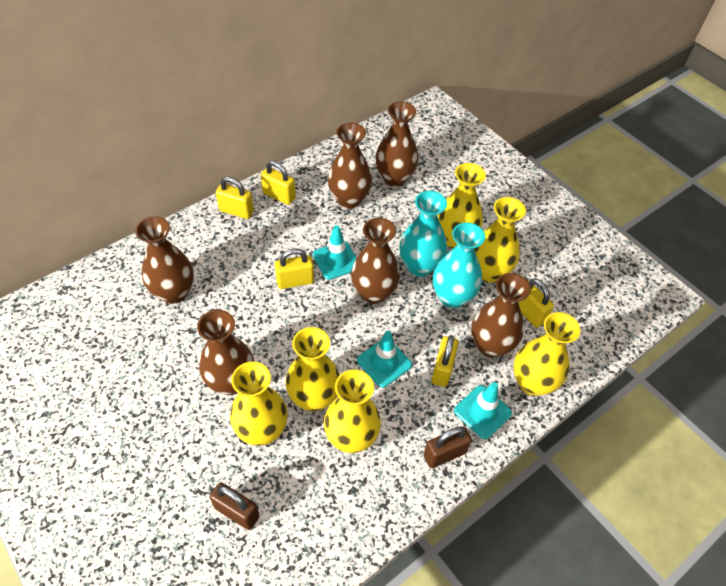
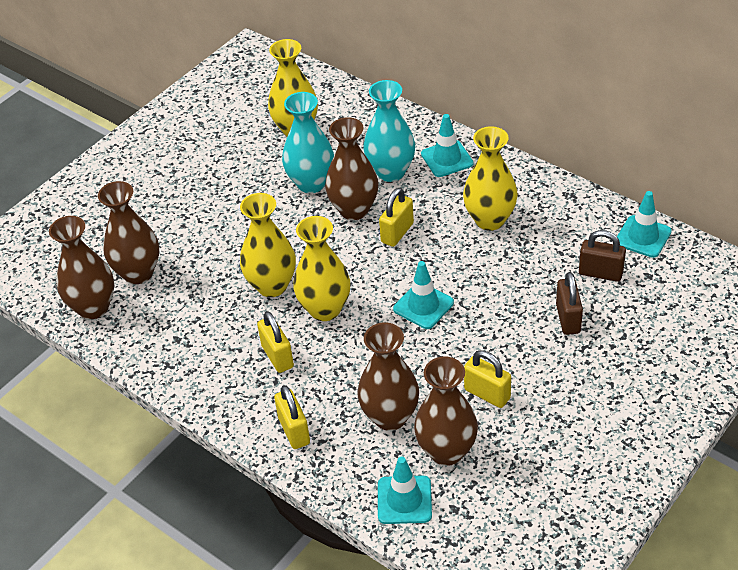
brown vase: 6 -> 5
turquoise traffic cone: 3 -> 4
yellow padlock: 5 -> 4
yellow vase: 6 -> 4

